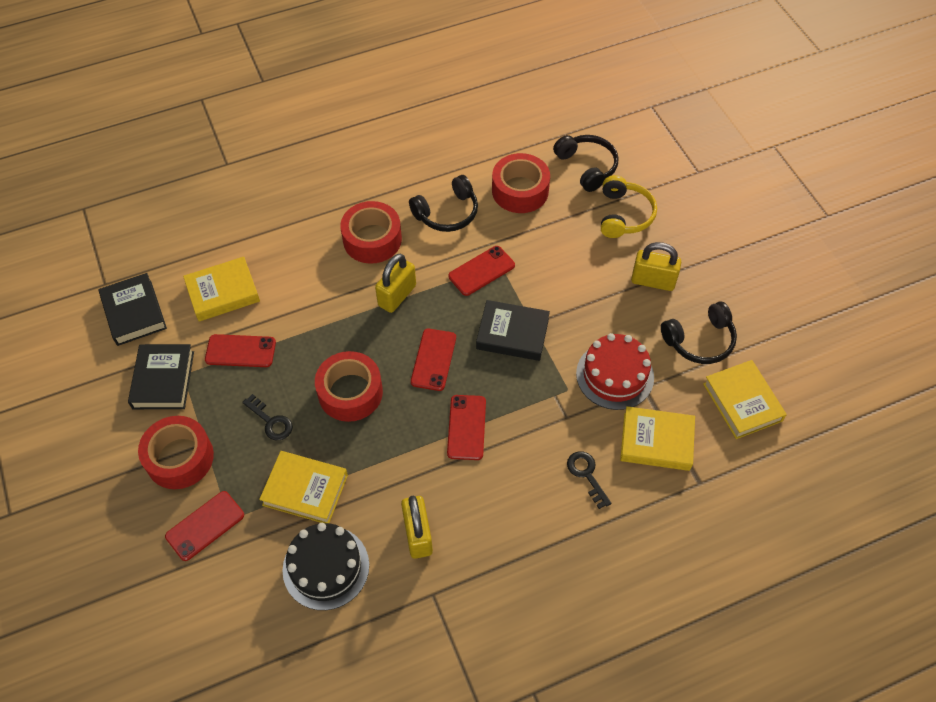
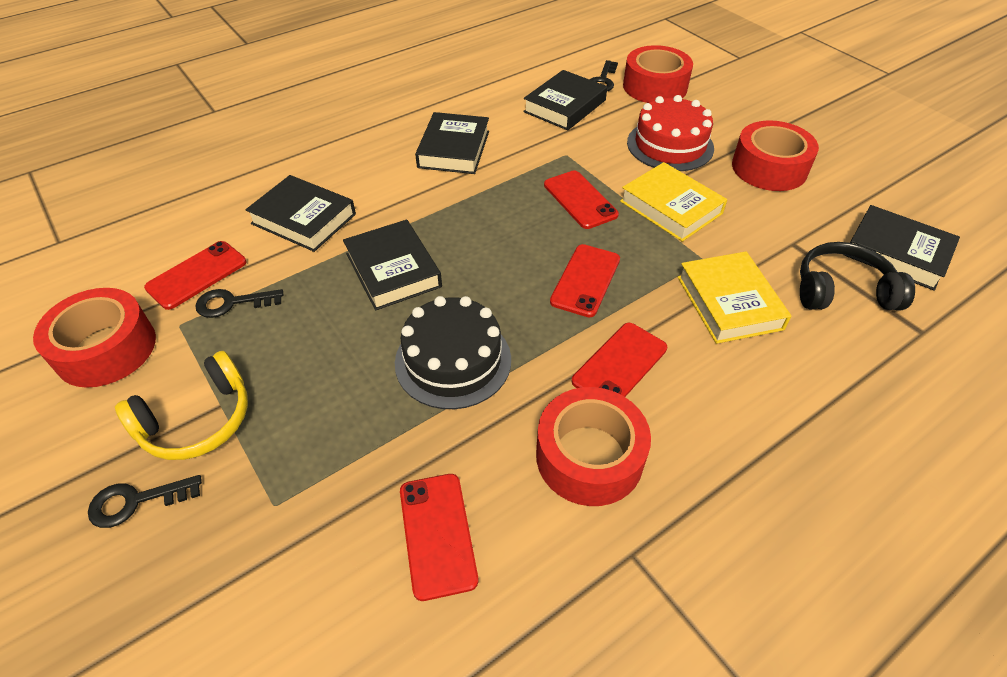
black book: 3 -> 5
black headphones: 3 -> 1
black key: 2 -> 3
yellow book: 4 -> 2
yellow padlock: 3 -> 0

